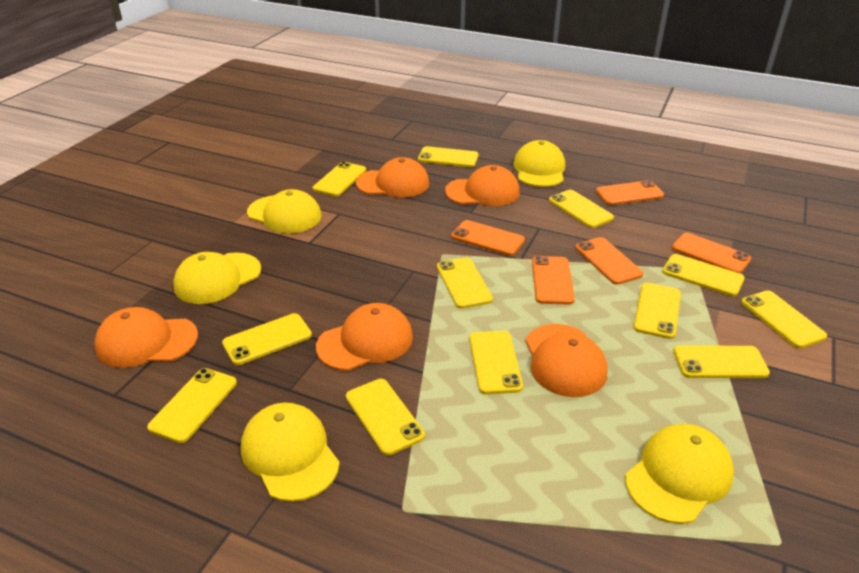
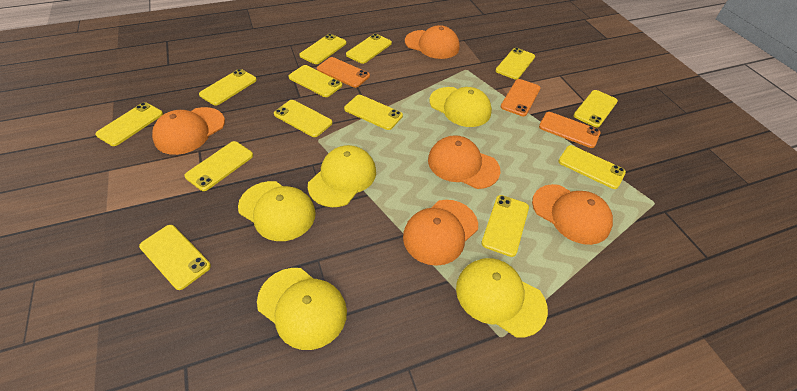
orange phone: 5 -> 3
yellow phone: 12 -> 13

